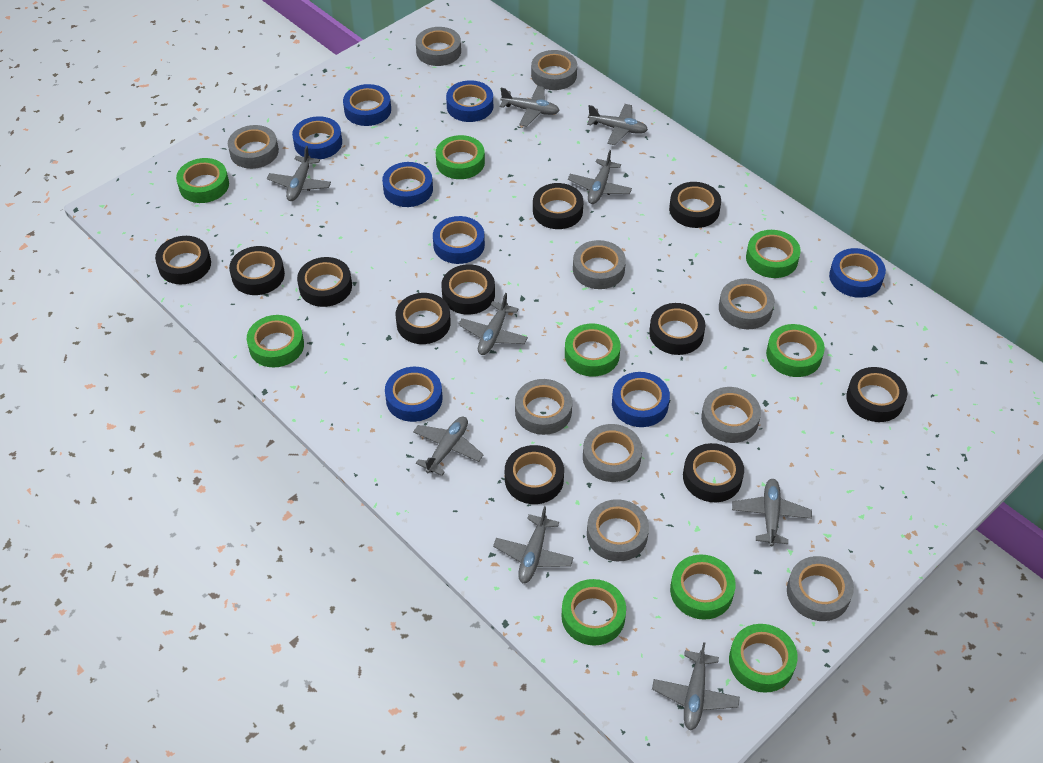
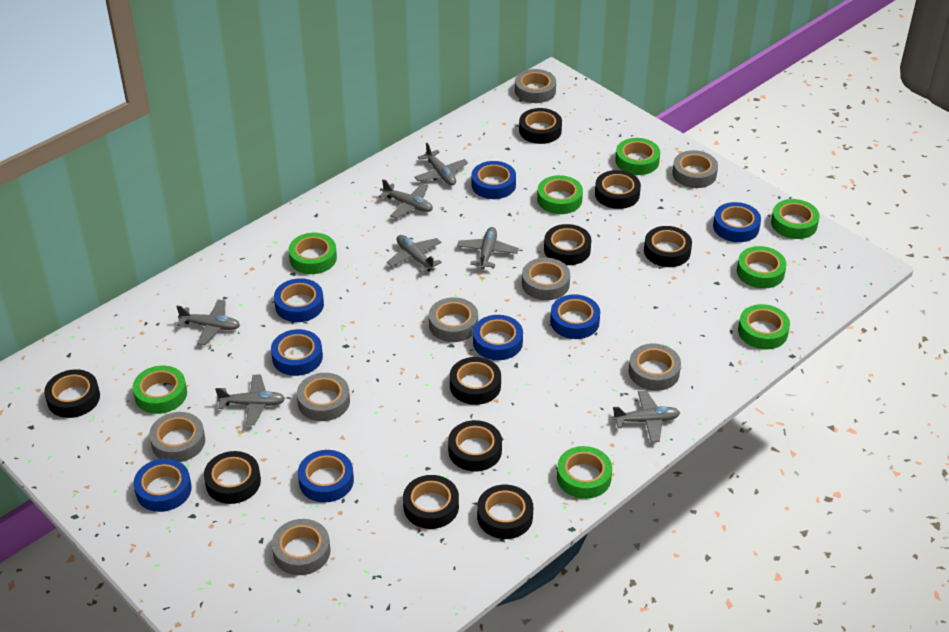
black tape: 11 -> 10
green tape: 9 -> 8
grey plane: 9 -> 7
grey tape: 10 -> 8

